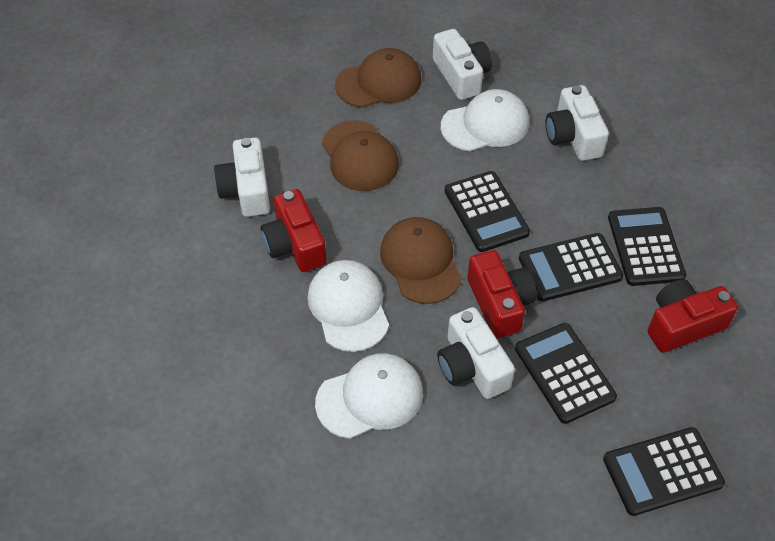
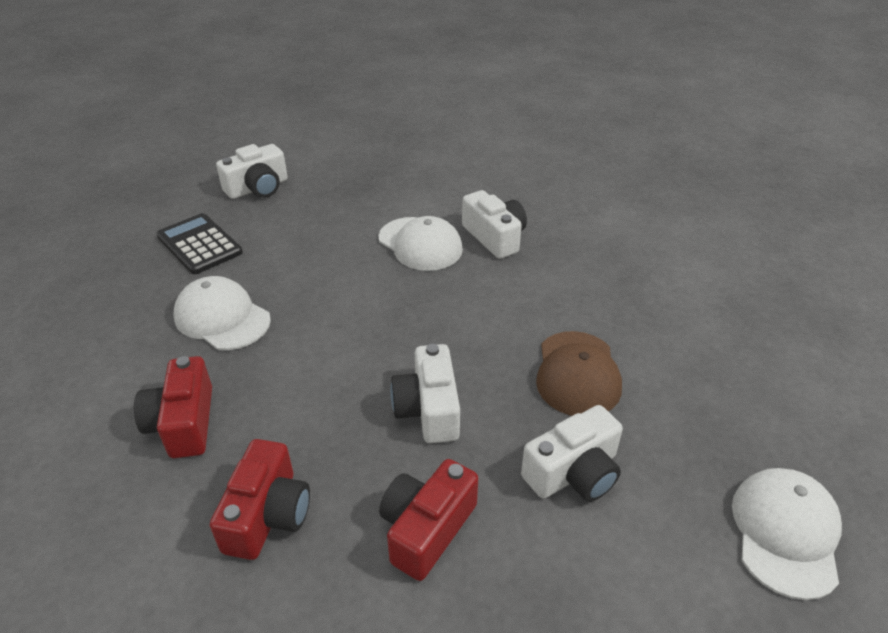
black calculator: 5 -> 1
brown cap: 3 -> 1

